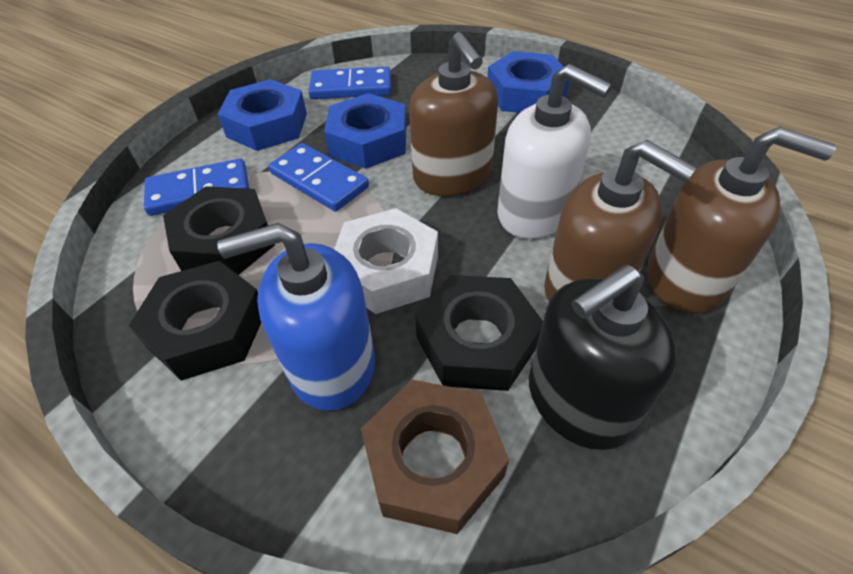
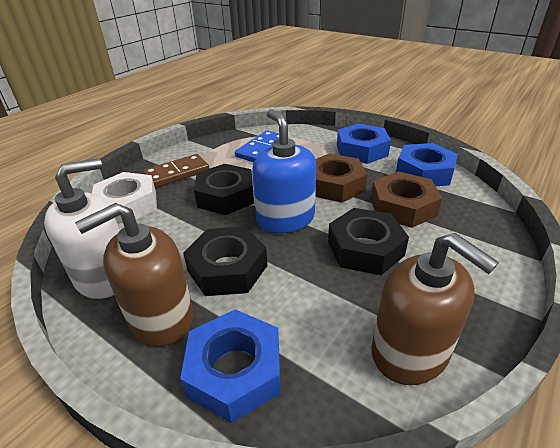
black soap dispenser: 1 -> 0
blue domino: 3 -> 1
brown domino: 0 -> 1
brown nut: 1 -> 2
brown soap dispenser: 3 -> 2

